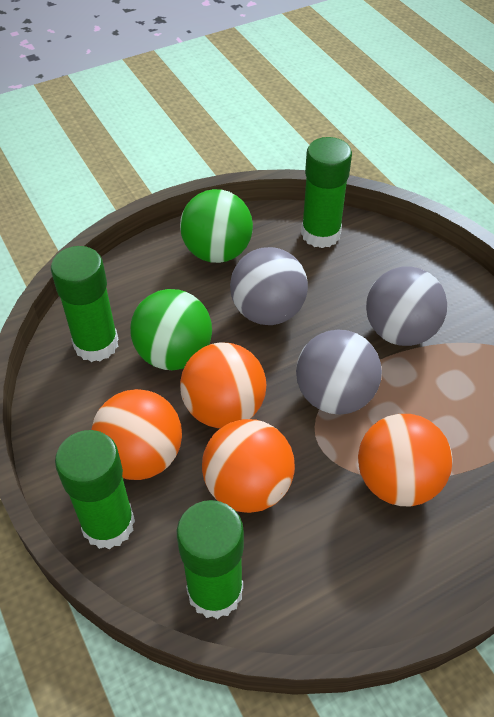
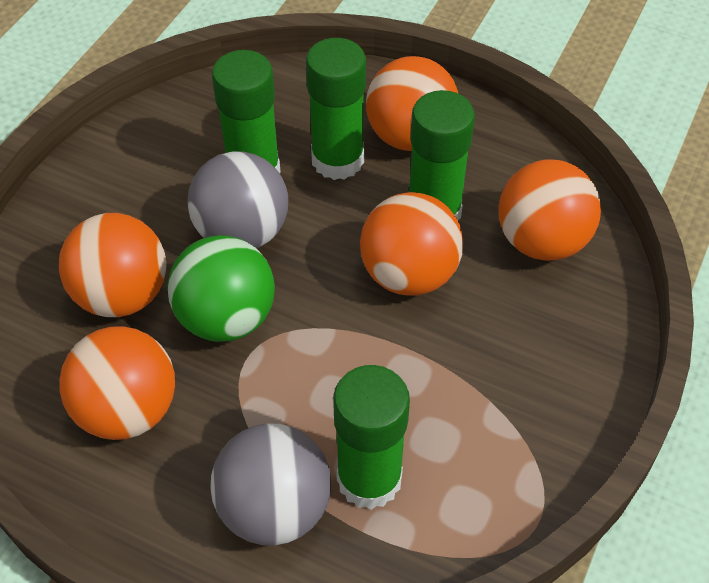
green ball: 2 -> 1
grey ball: 3 -> 2
orange ball: 4 -> 5

